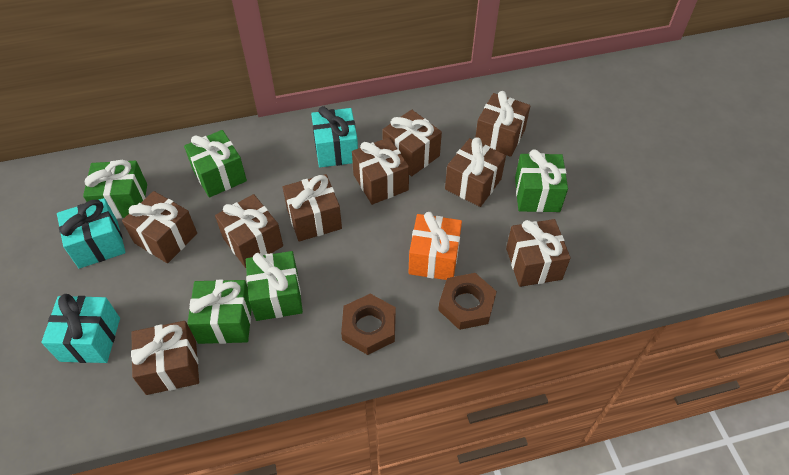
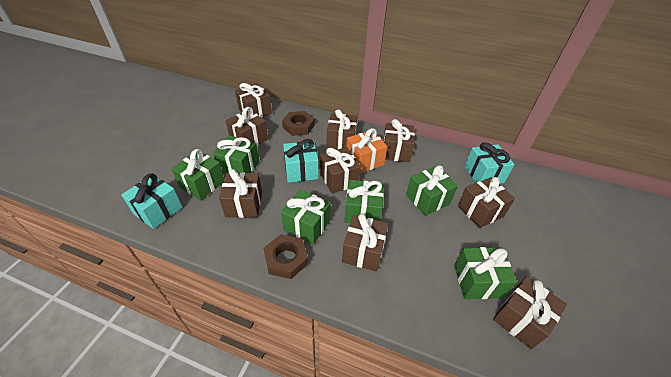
green gift: 5 -> 6

